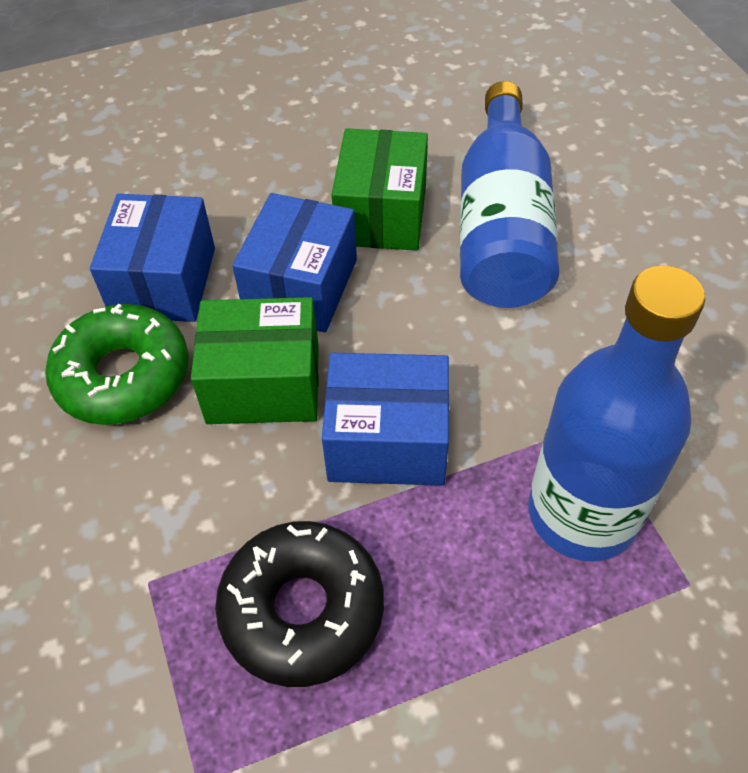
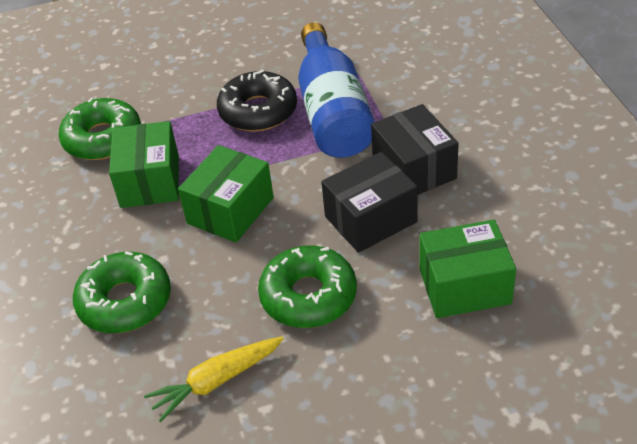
black box: 0 -> 2
blue bottle: 2 -> 1
blue box: 3 -> 0
green box: 2 -> 3
green donut: 1 -> 3
yellow carrot: 0 -> 1

